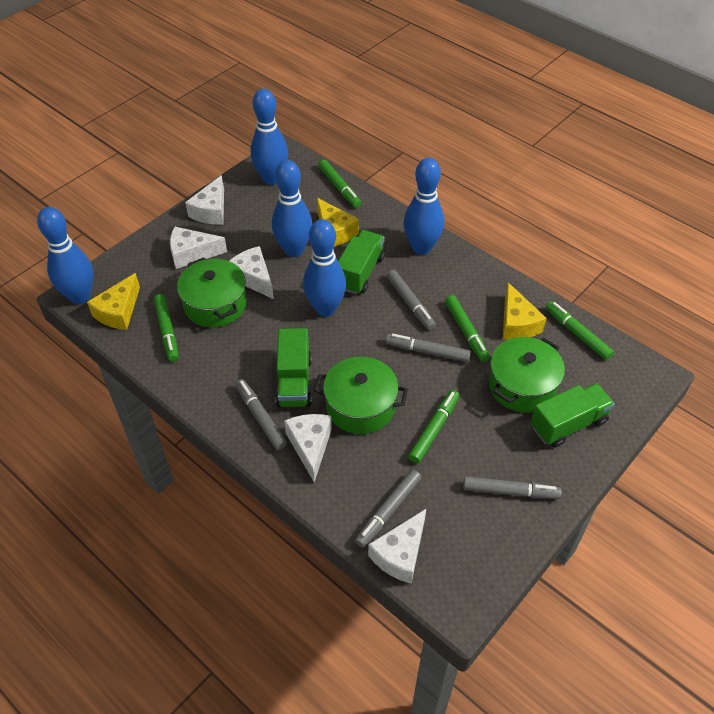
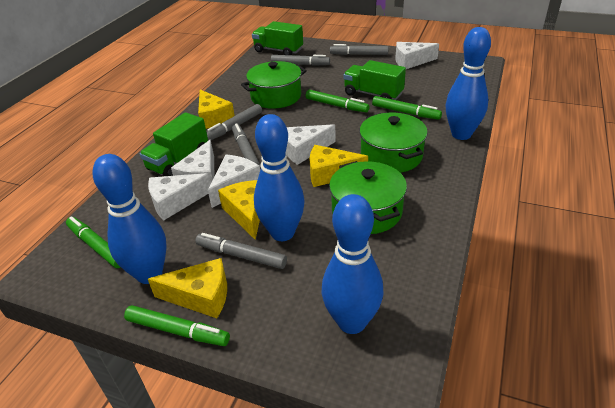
blue bowling pin: 5 -> 4
green marker: 5 -> 4
yellow cheese: 3 -> 4

